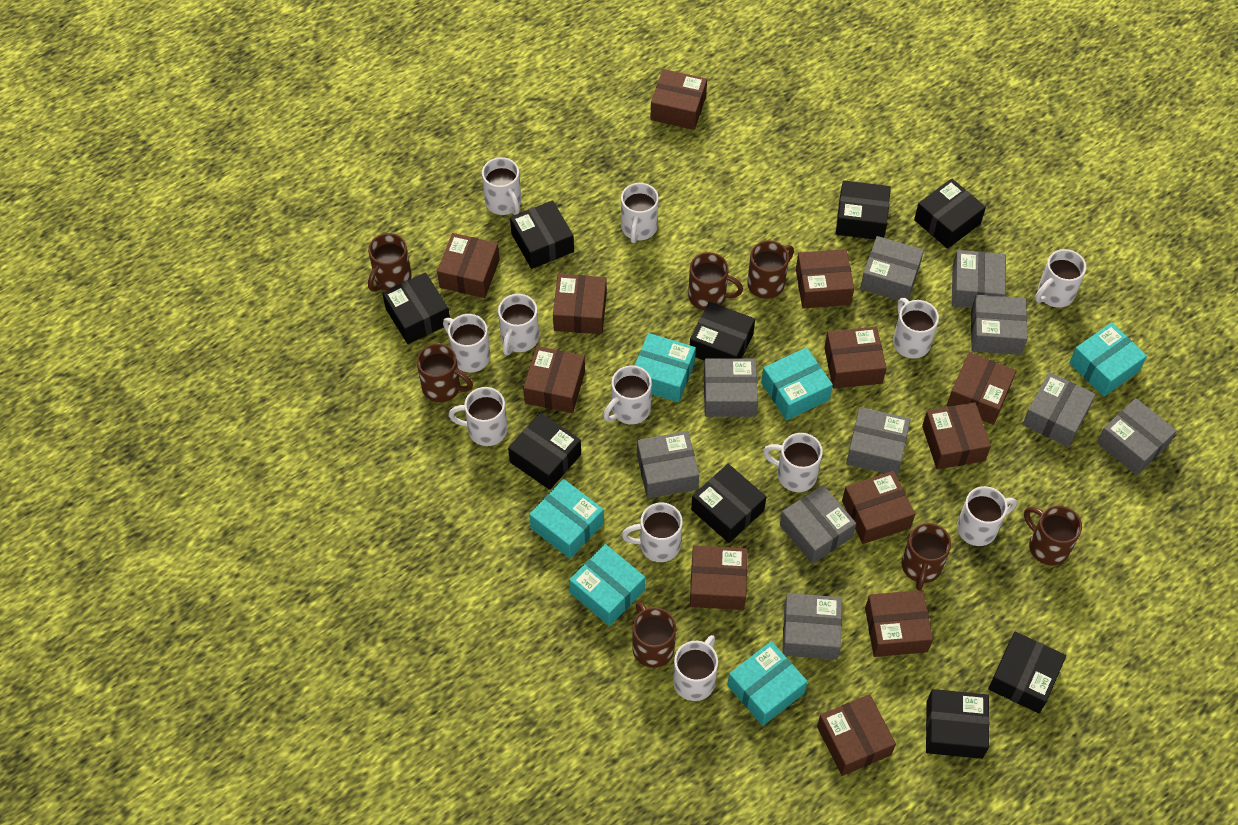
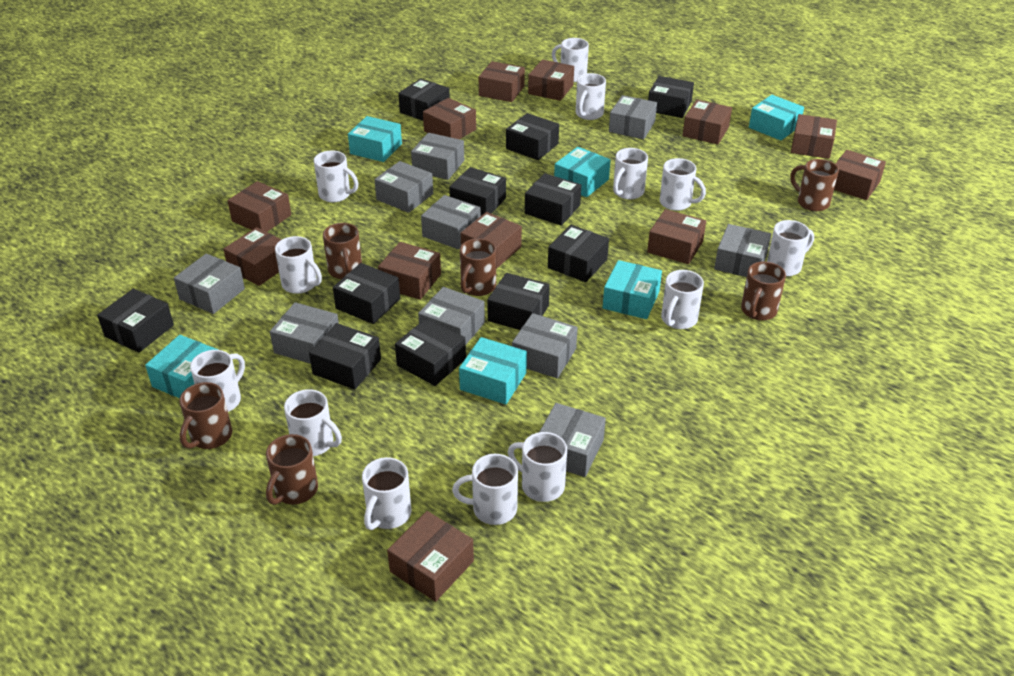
black box: 9 -> 11
brown mug: 7 -> 6
white mug: 12 -> 13

